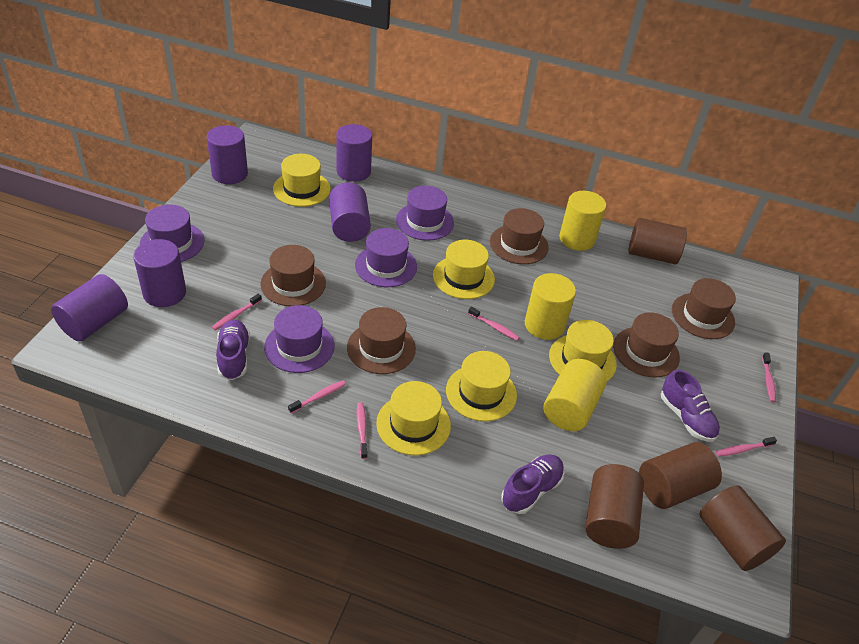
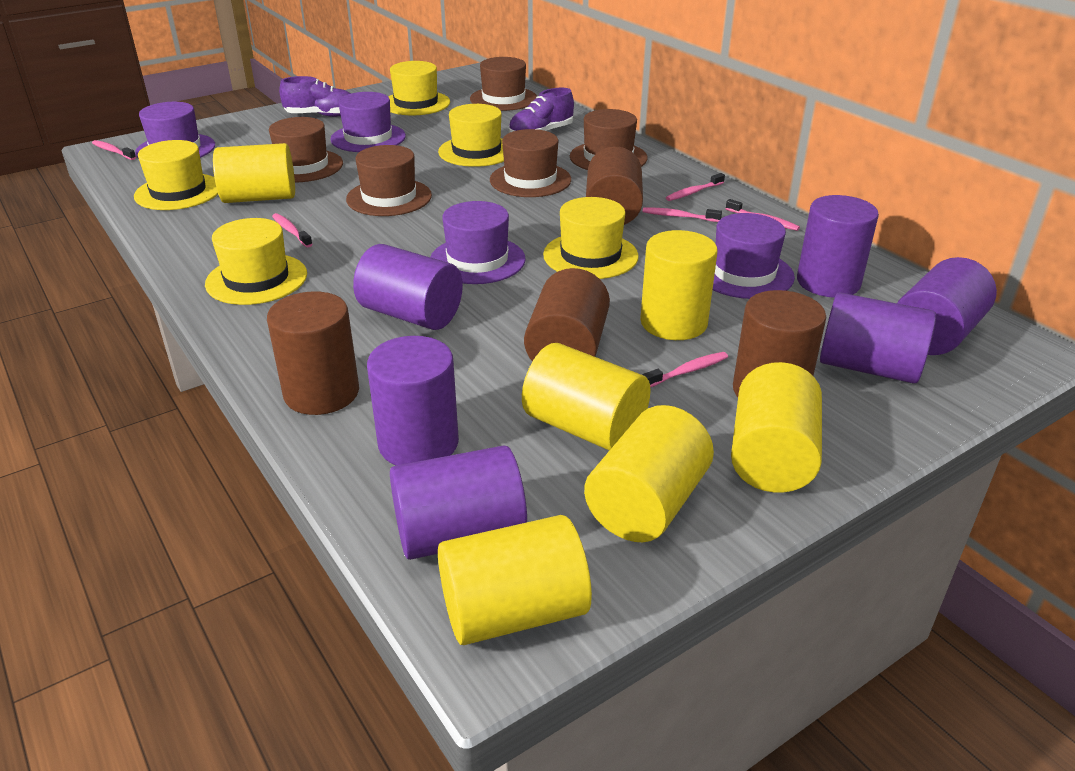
purple cylinder: 5 -> 6
purple shoe: 3 -> 2
yellow cylinder: 3 -> 6

